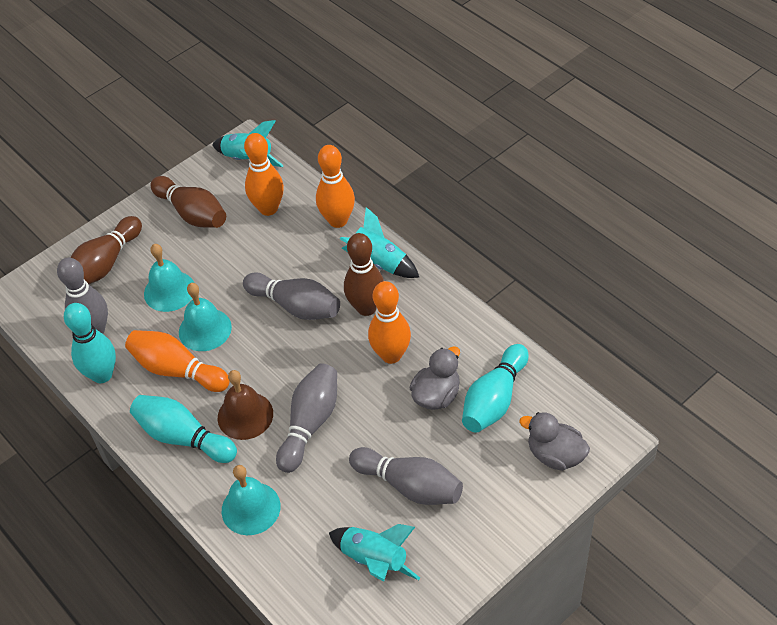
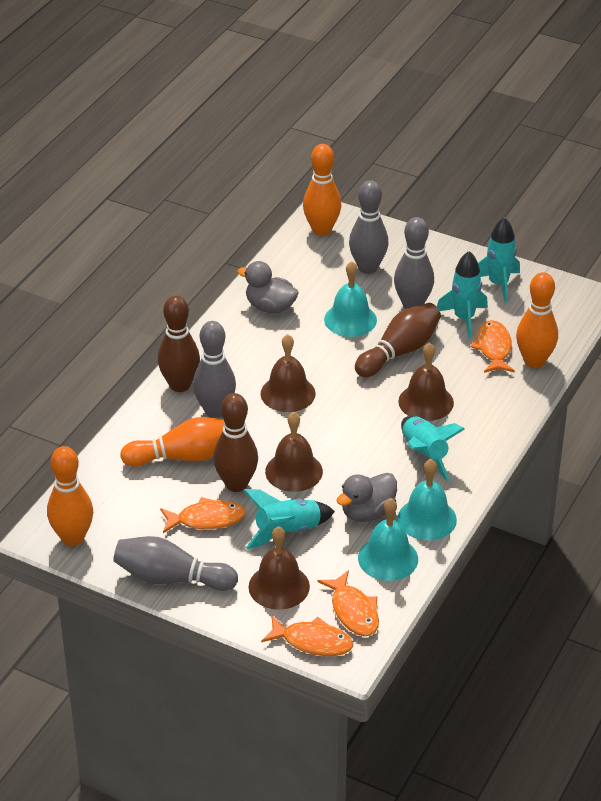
brown bell: 1 -> 4
orange fish: 0 -> 4
turquoise bowling pin: 3 -> 0
turquoise rocket: 3 -> 4

